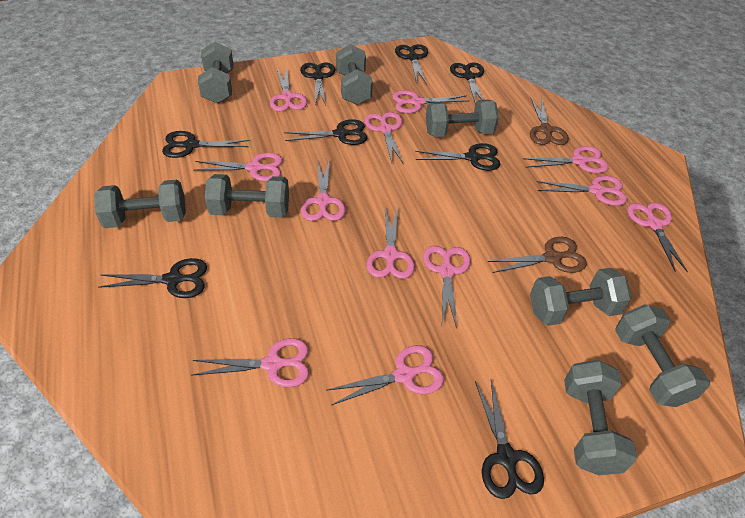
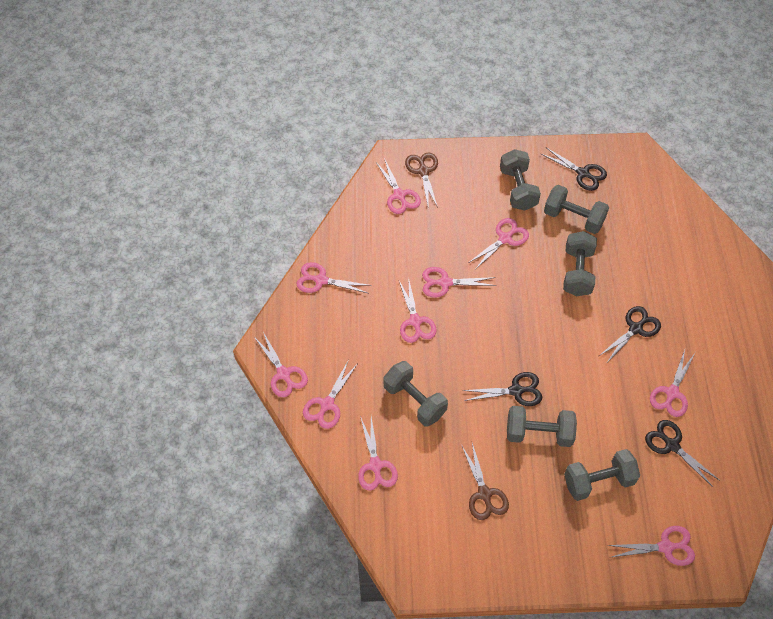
black scissors: 8 -> 4
grey dumbbell: 8 -> 6
pink scissors: 12 -> 10

